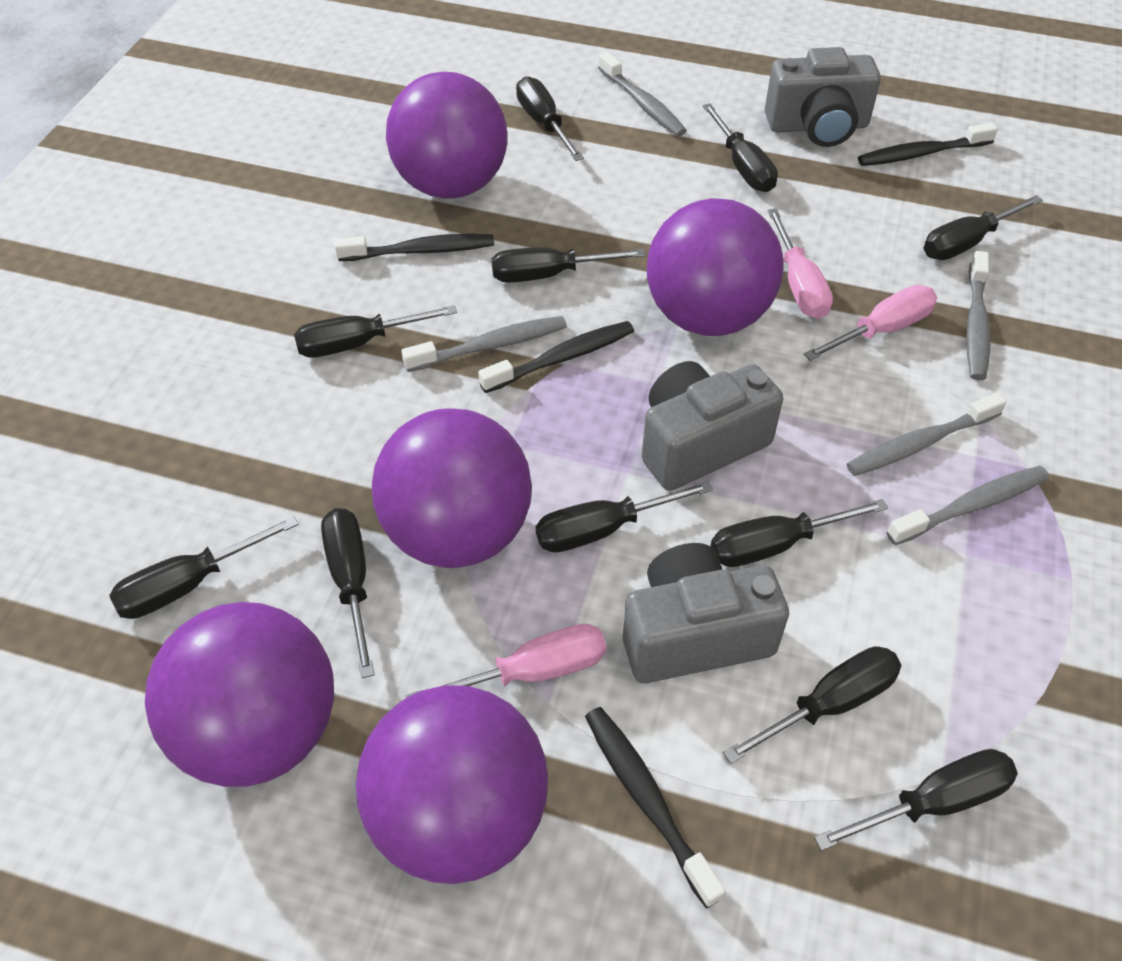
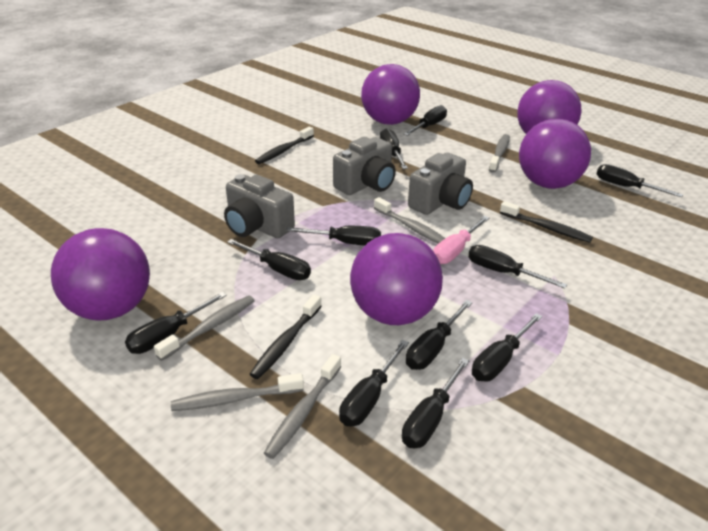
black toothbrush: 4 -> 3
pink screwdriver: 3 -> 1

